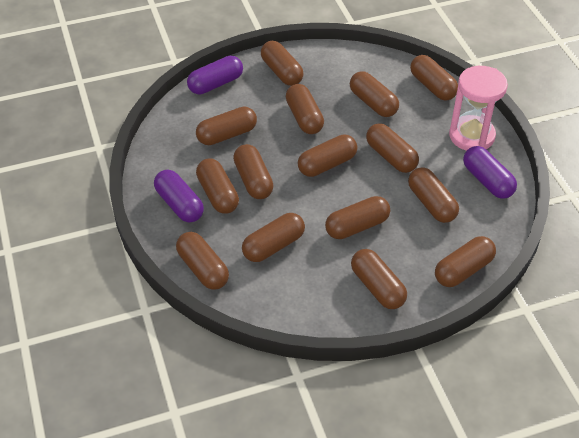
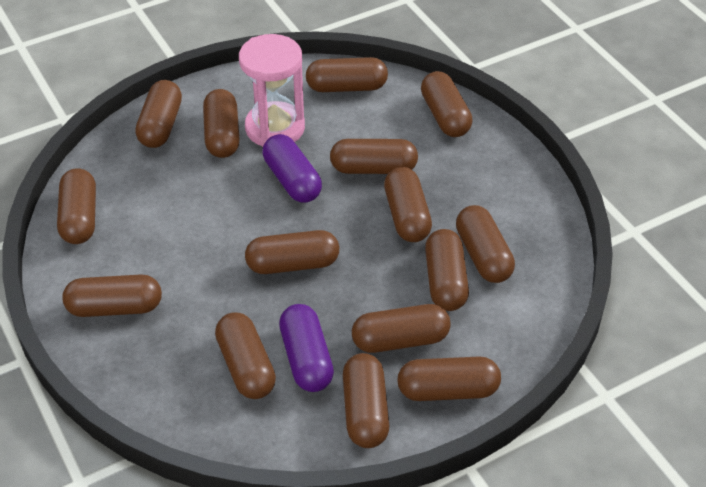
purple capsule: 3 -> 2

